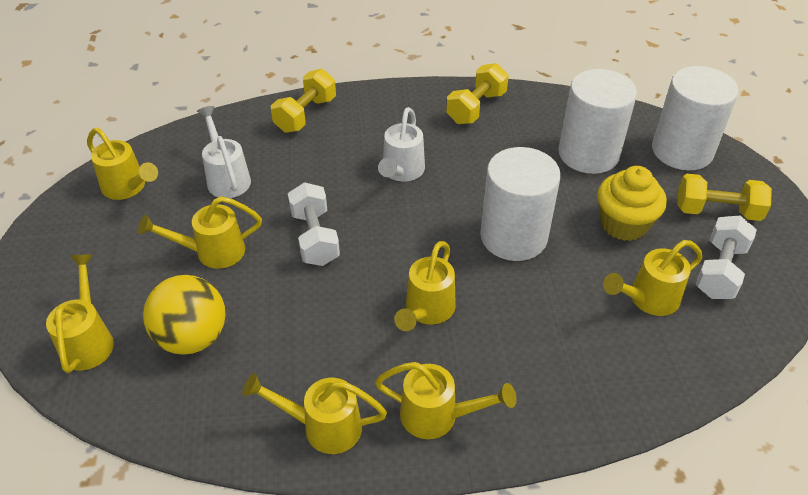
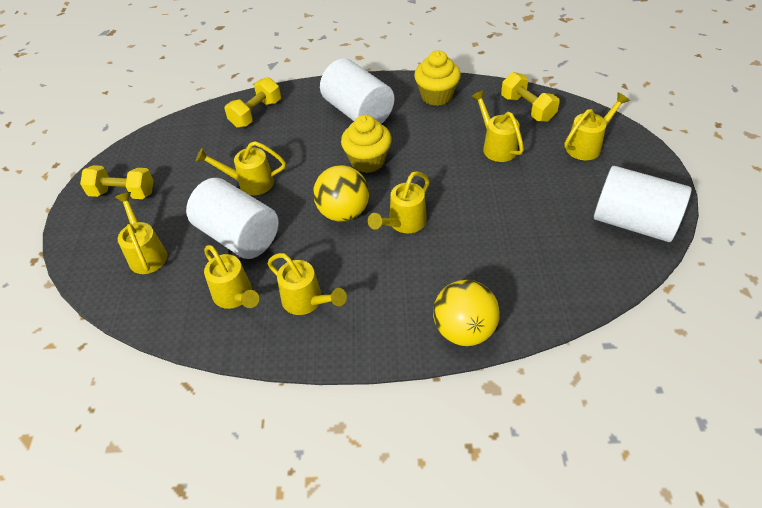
white dumbbell: 2 -> 0
white watering can: 2 -> 0
yellow ball: 1 -> 2
yellow cupcake: 1 -> 2

